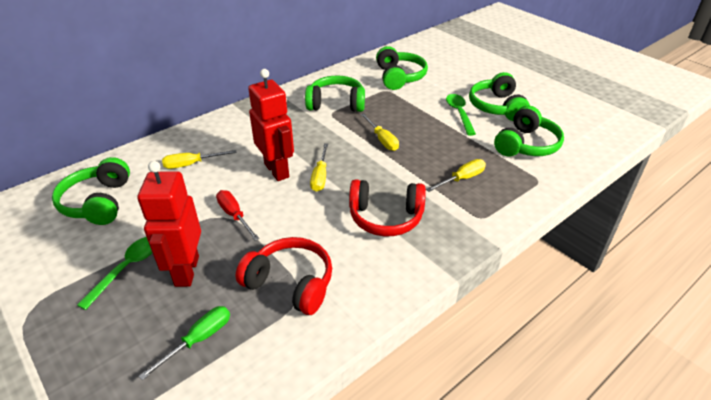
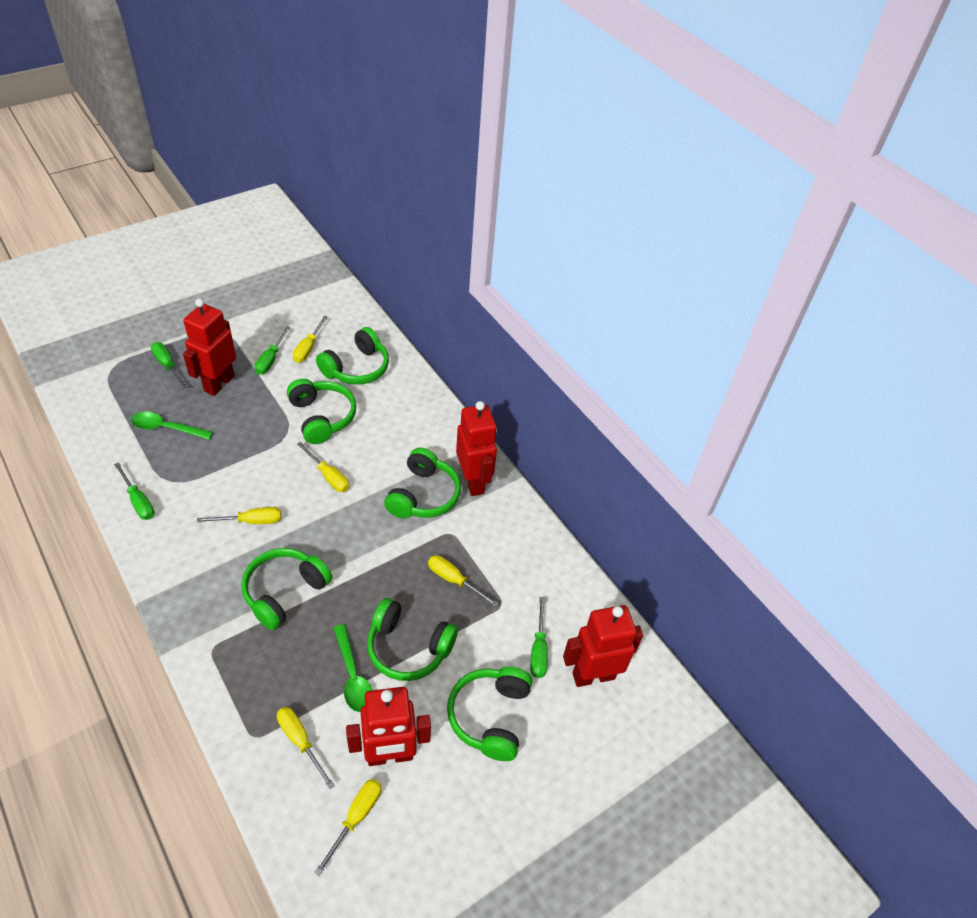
green headphones: 5 -> 6
green screwdriver: 1 -> 4
red headphones: 2 -> 0
red robot: 2 -> 4
red screwdriver: 1 -> 0
yellow screwdriver: 4 -> 6

